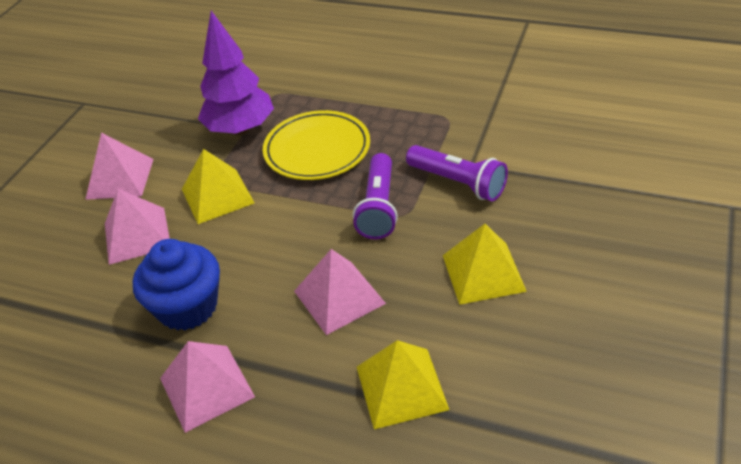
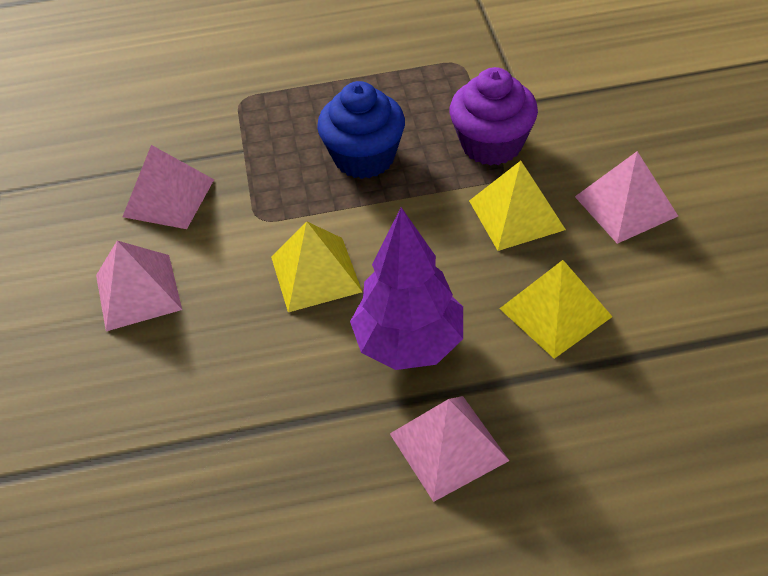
purple cupcake: 0 -> 1
purple flashlight: 2 -> 0
yellow plate: 1 -> 0

